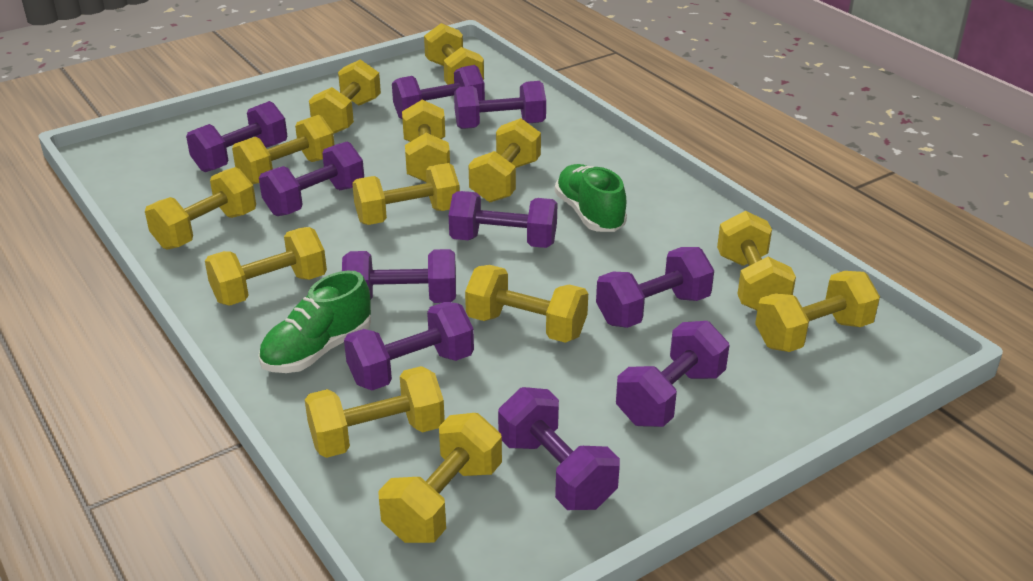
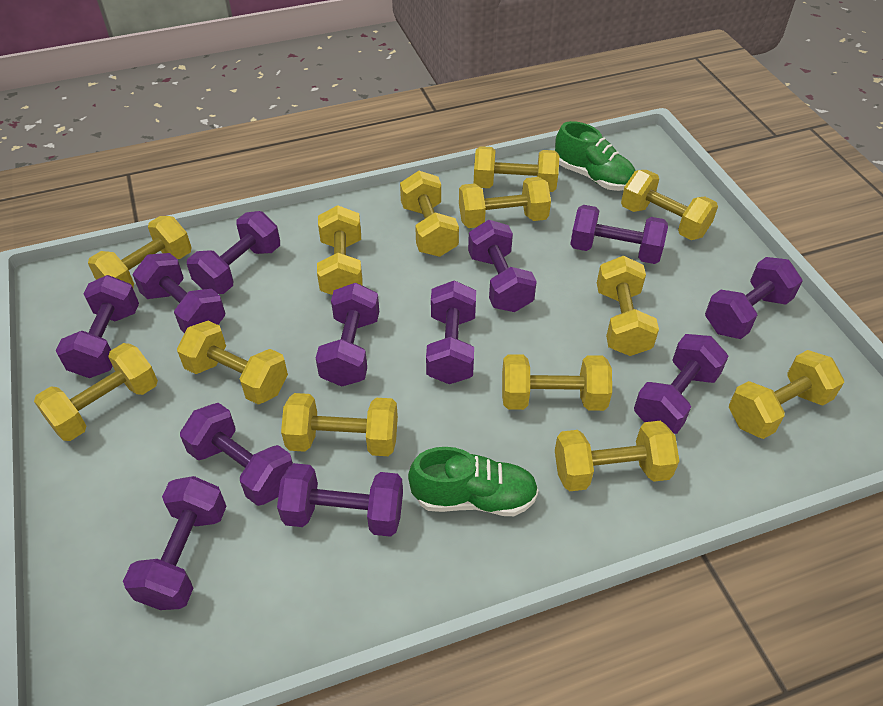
purple dumbbell: 10 -> 12

